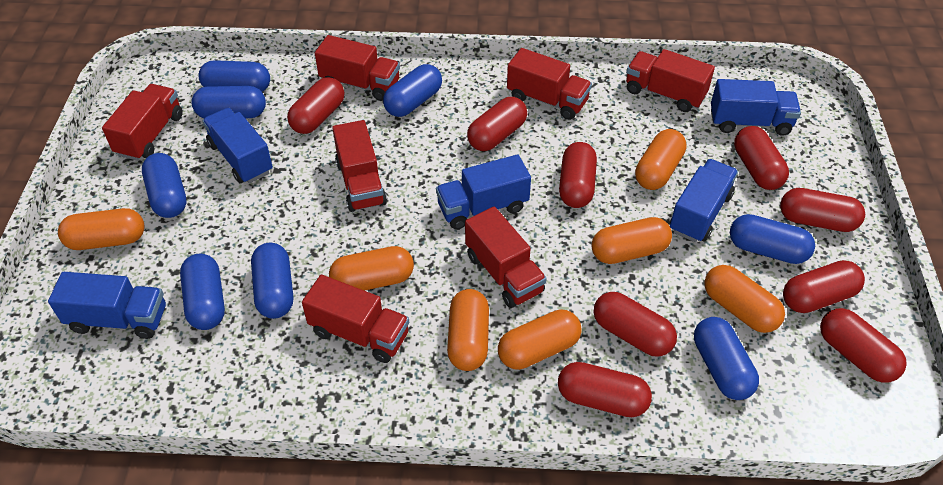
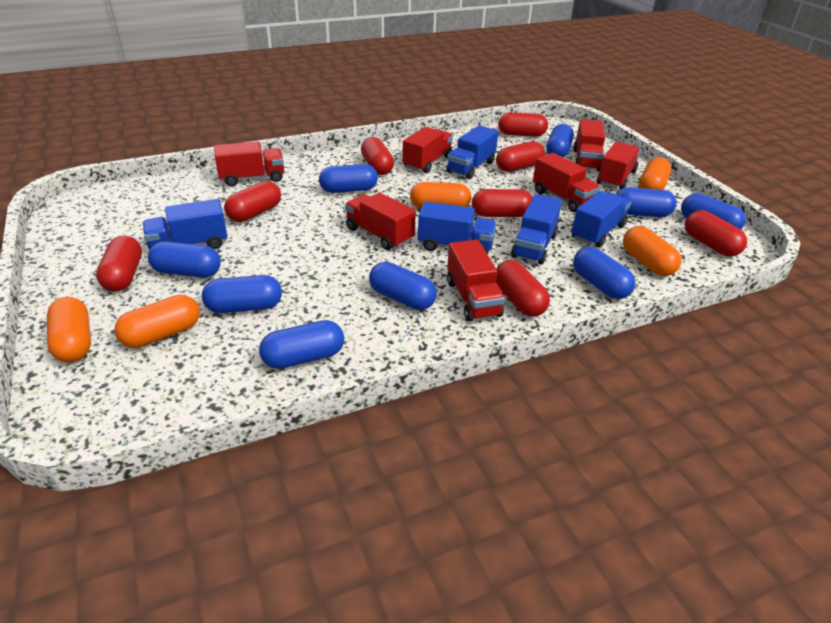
blue capsule: 8 -> 9
orange capsule: 7 -> 5
red capsule: 9 -> 8

